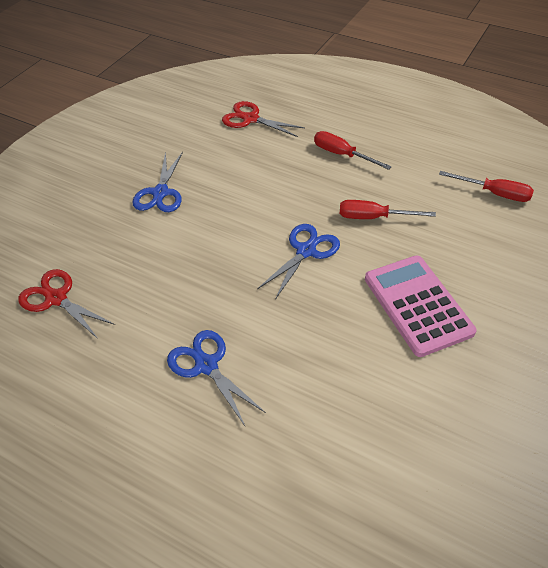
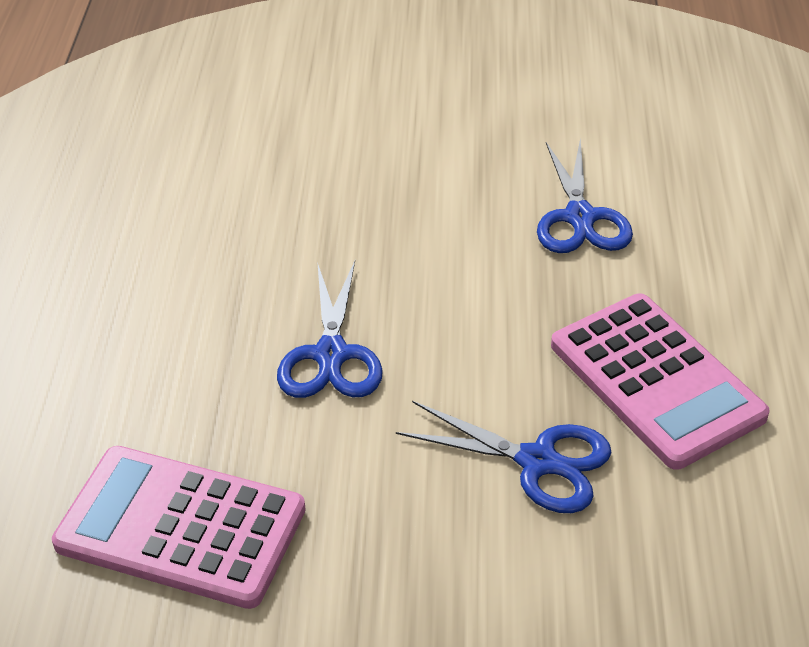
pink calculator: 1 -> 2
red scissors: 2 -> 0
red screwdriver: 3 -> 0

